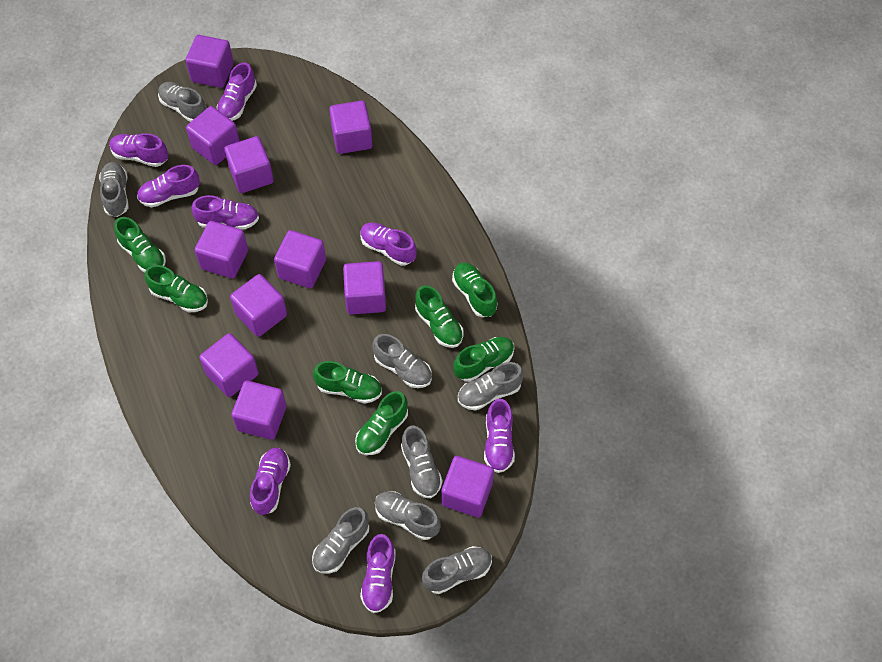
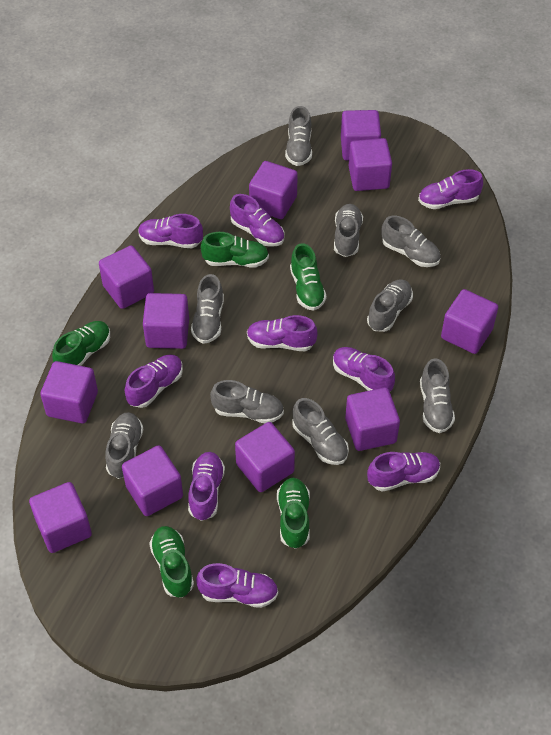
green shoe: 7 -> 5
grey shoe: 8 -> 9
purple shoe: 8 -> 9

